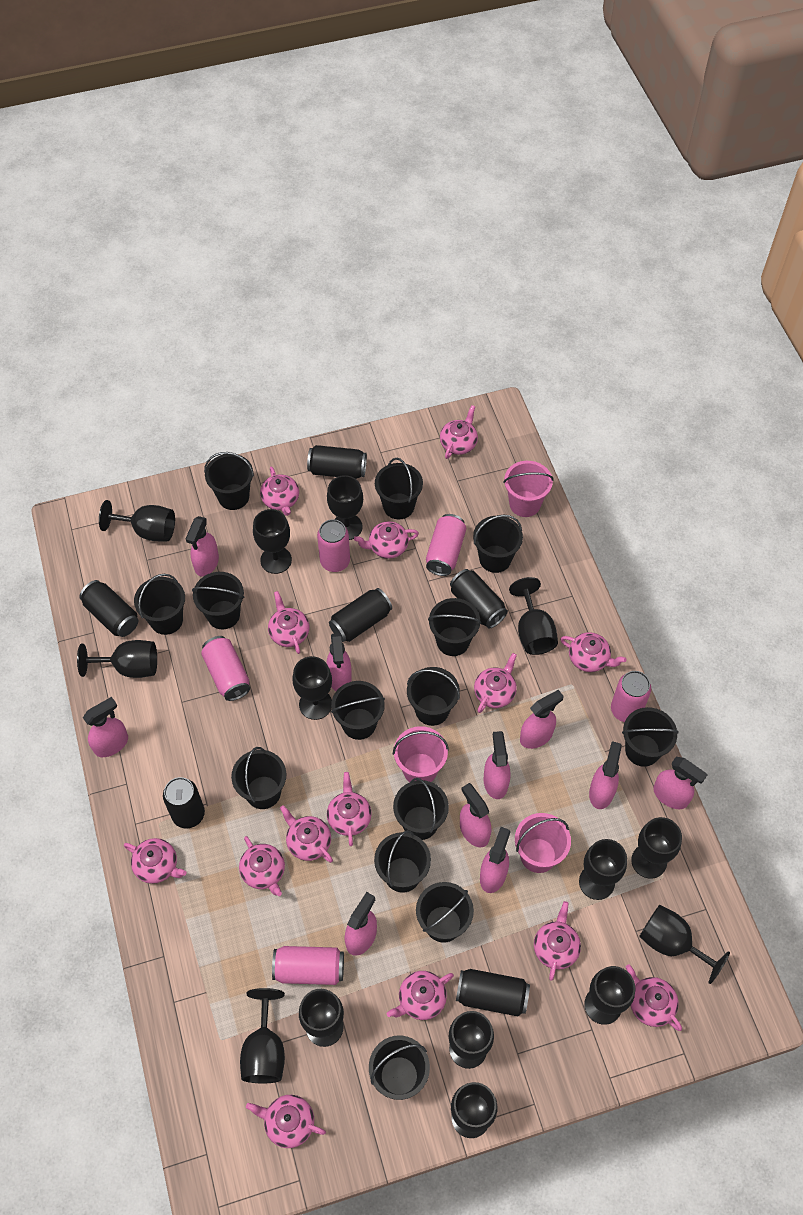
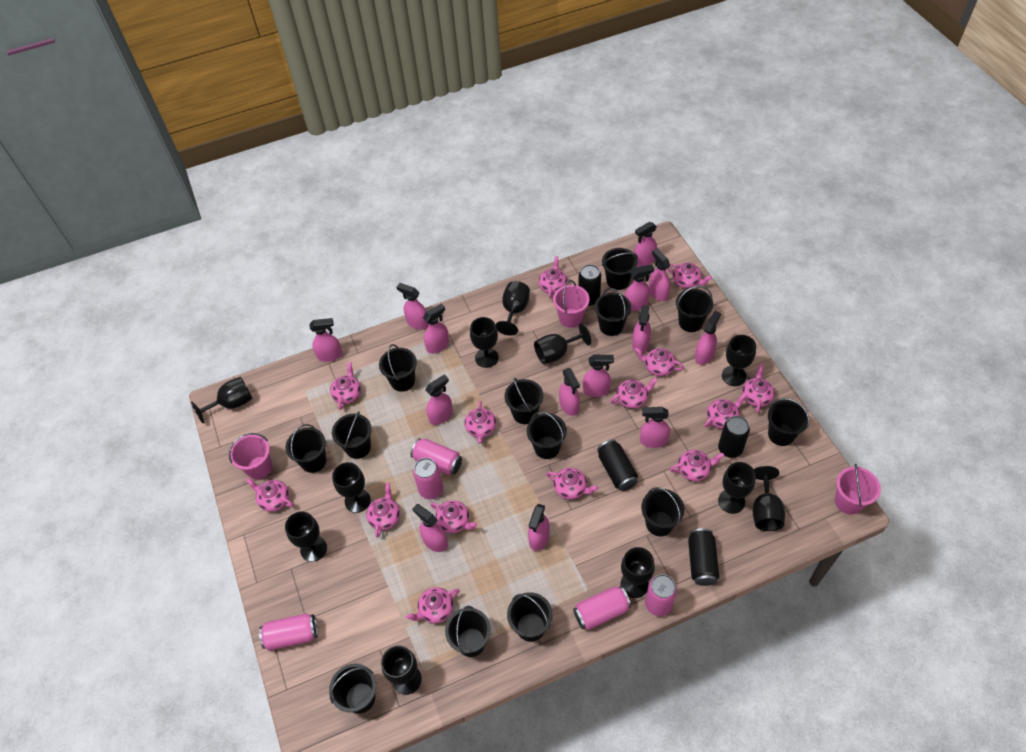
black bucket: 14 -> 13
black can: 6 -> 4
black goblet: 14 -> 11
pink spray bottle: 10 -> 14

